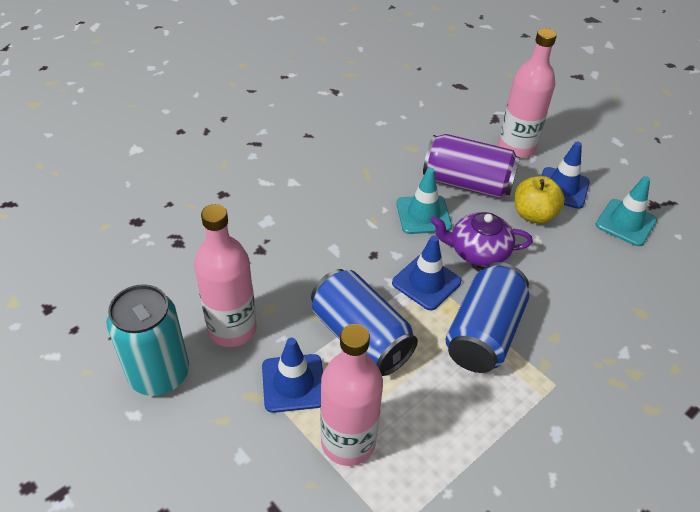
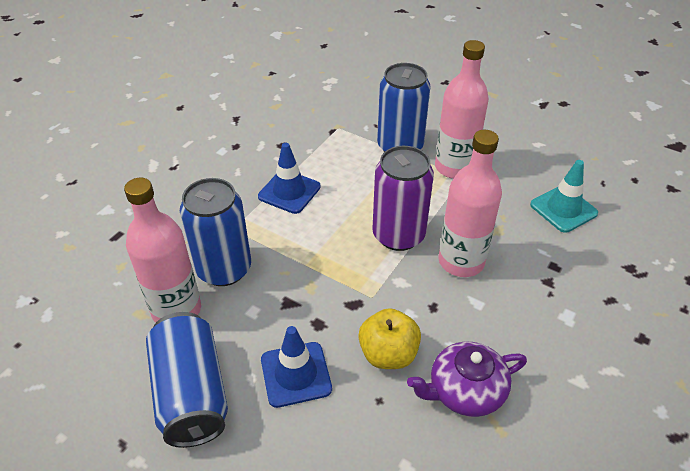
blue can: 2 -> 3
blue traffic cone: 3 -> 2
turquoise can: 1 -> 0
turquoise traffic cone: 2 -> 1

